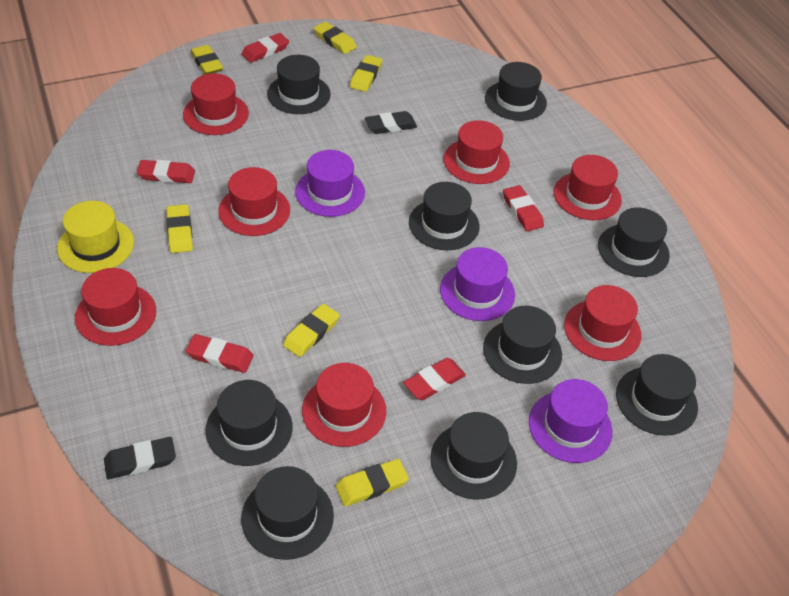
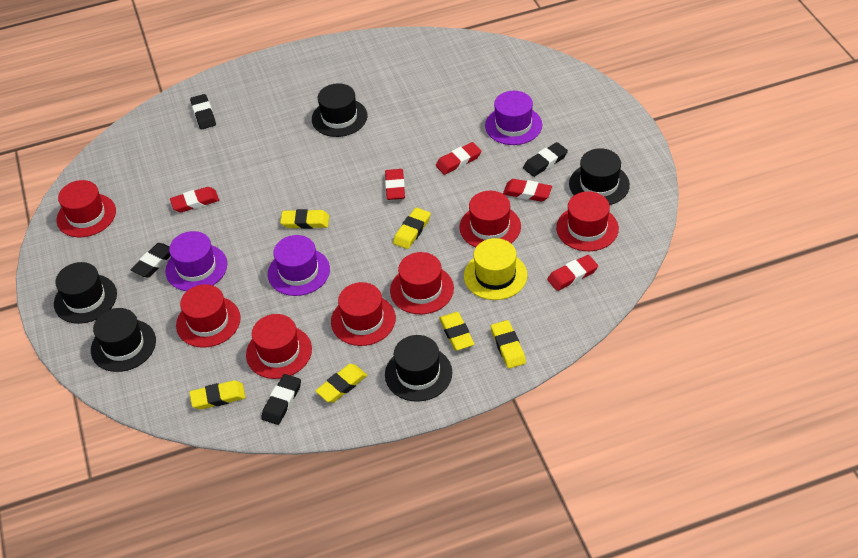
black eraser: 2 -> 4
black hat: 9 -> 5

